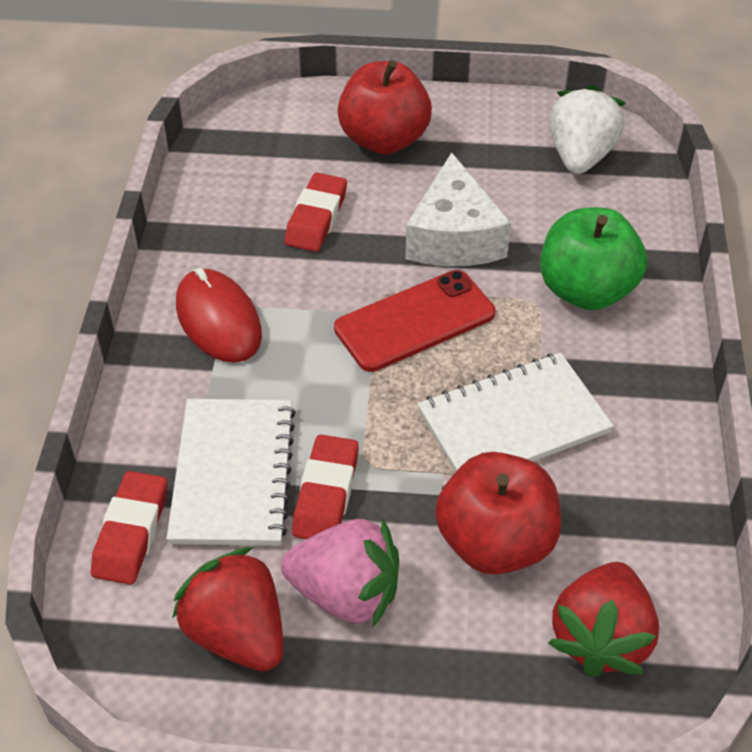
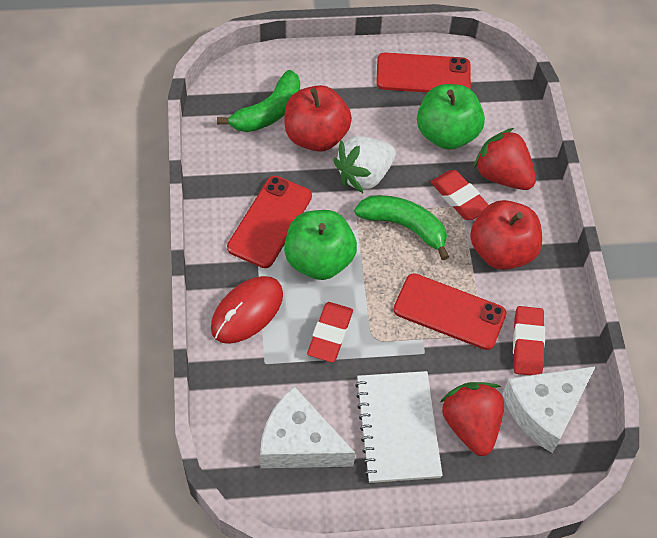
green apple: 1 -> 2
green banana: 0 -> 2
pink strawberry: 1 -> 0
red phone: 1 -> 3
white cheese: 1 -> 2
white notebook: 2 -> 1

